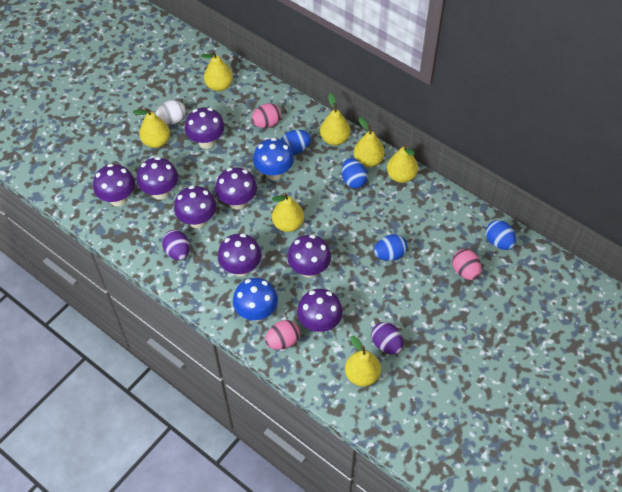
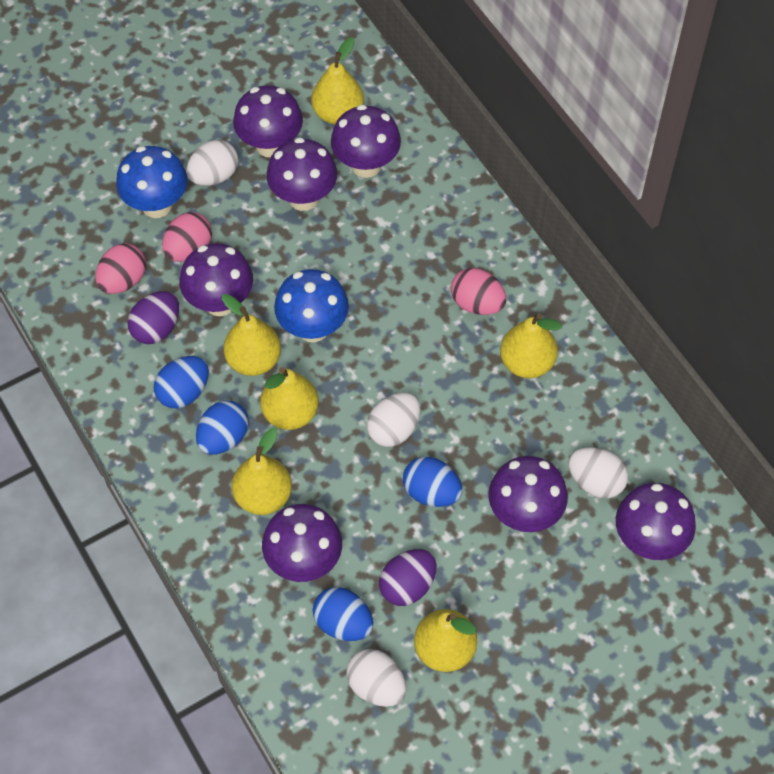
purple mushroom: 8 -> 7
white egg: 1 -> 4
yellow pear: 7 -> 6

